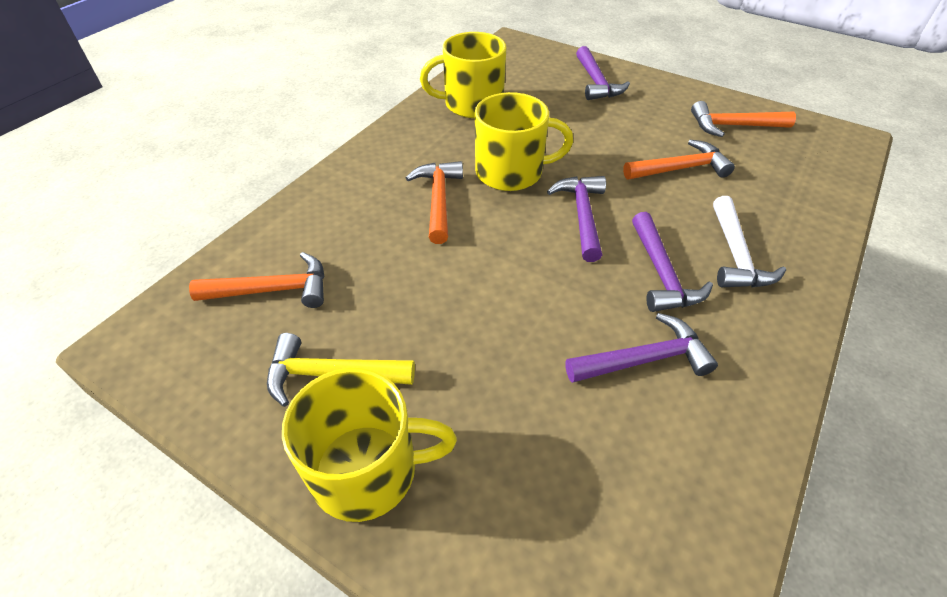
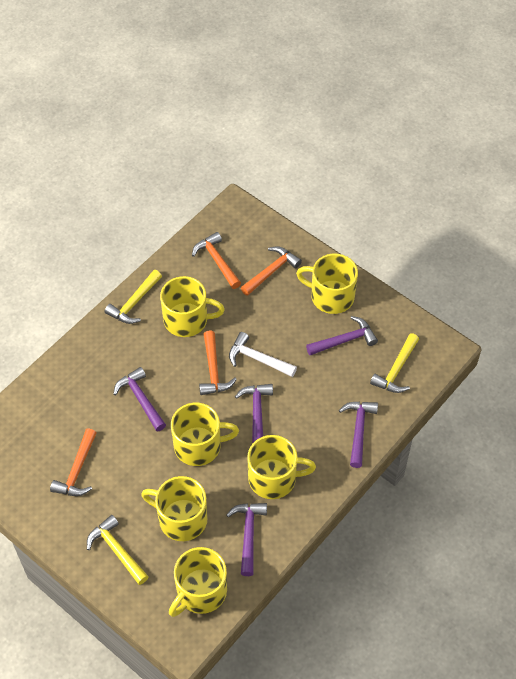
purple hammer: 4 -> 5
yellow hammer: 1 -> 3
yellow mug: 3 -> 6

